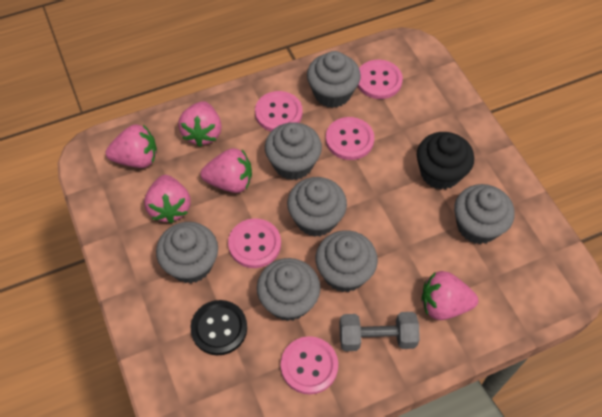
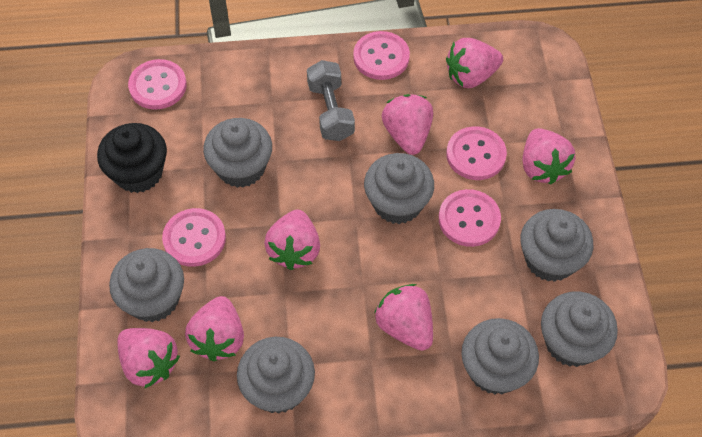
black button: 1 -> 0
pink strawberry: 5 -> 7

